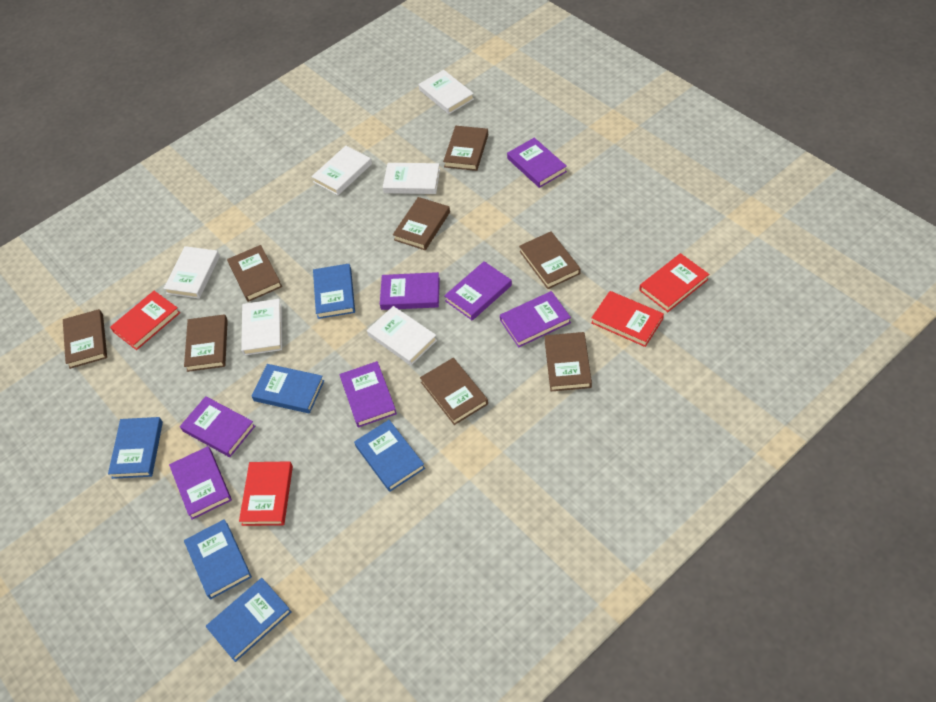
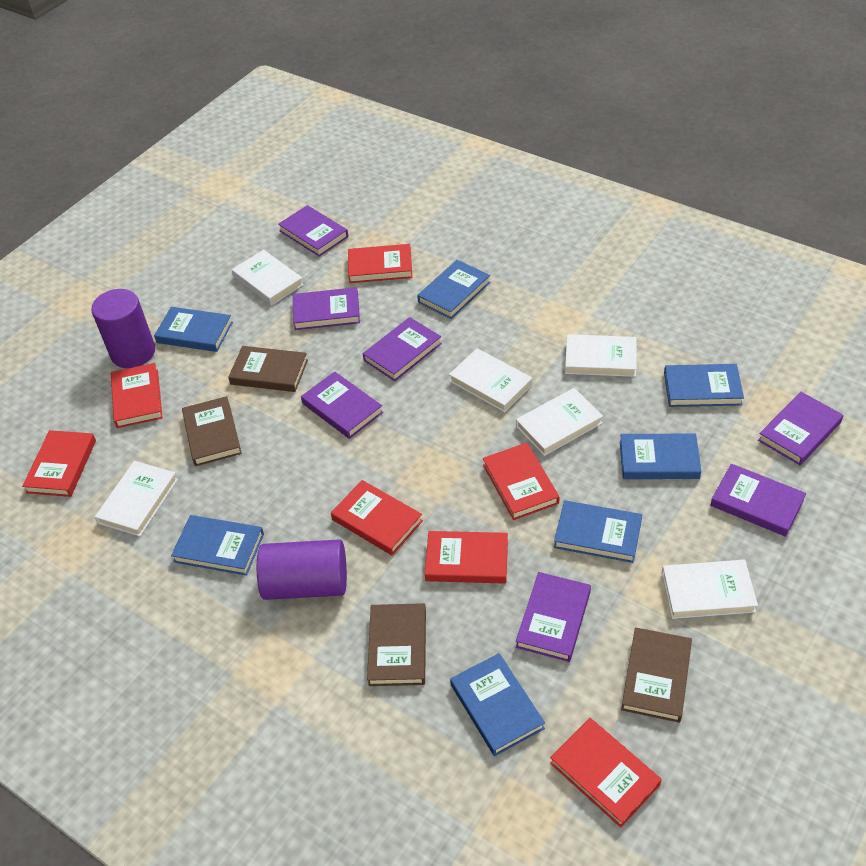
blue book: 6 -> 7
brown book: 8 -> 4
purple cylinder: 0 -> 2
red book: 4 -> 7

